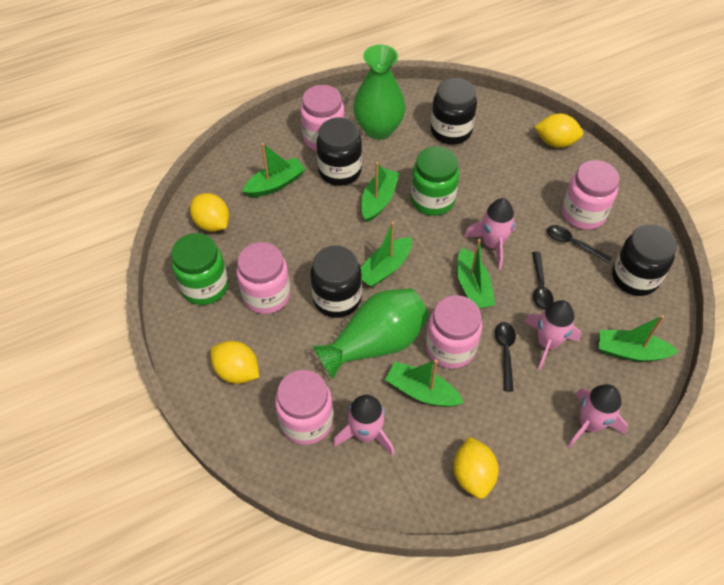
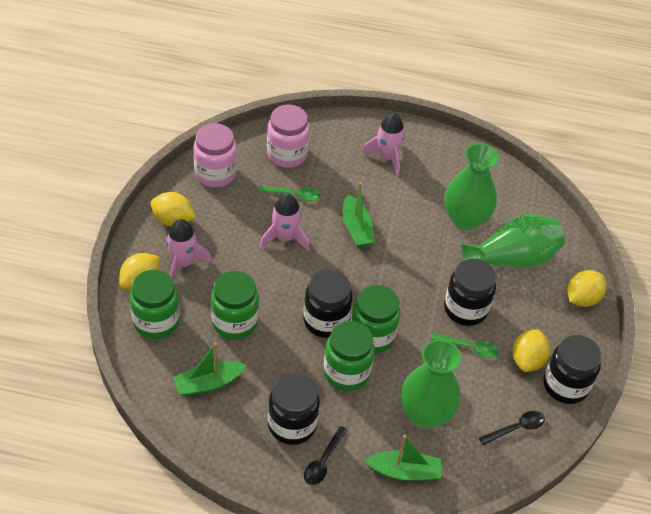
black spoon: 3 -> 2
green boat: 6 -> 3
green jar: 2 -> 4
green spoon: 0 -> 2
green vase: 2 -> 3
pink jar: 5 -> 2
pink rocket: 4 -> 3

